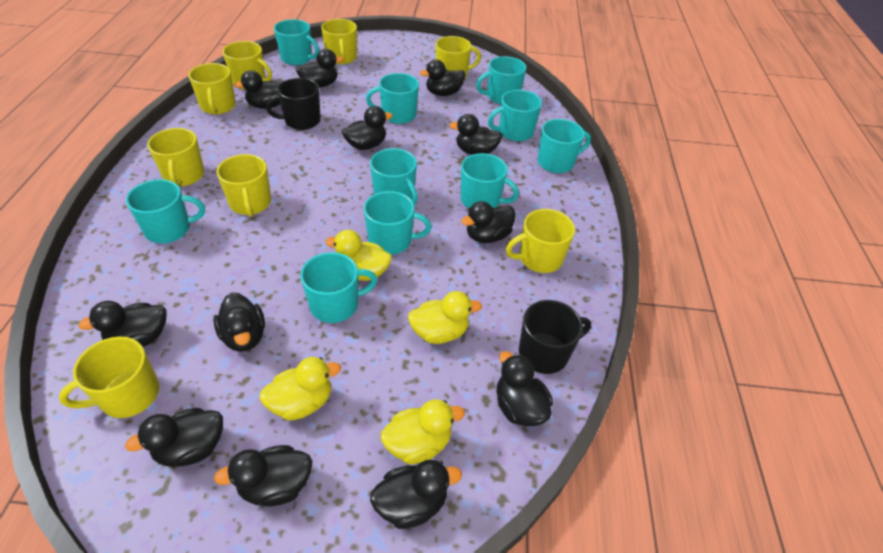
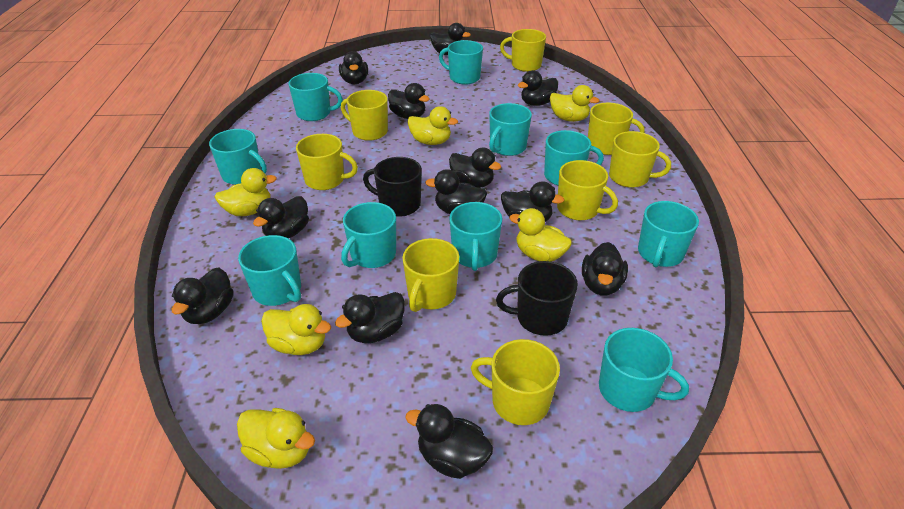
yellow duck: 4 -> 6

